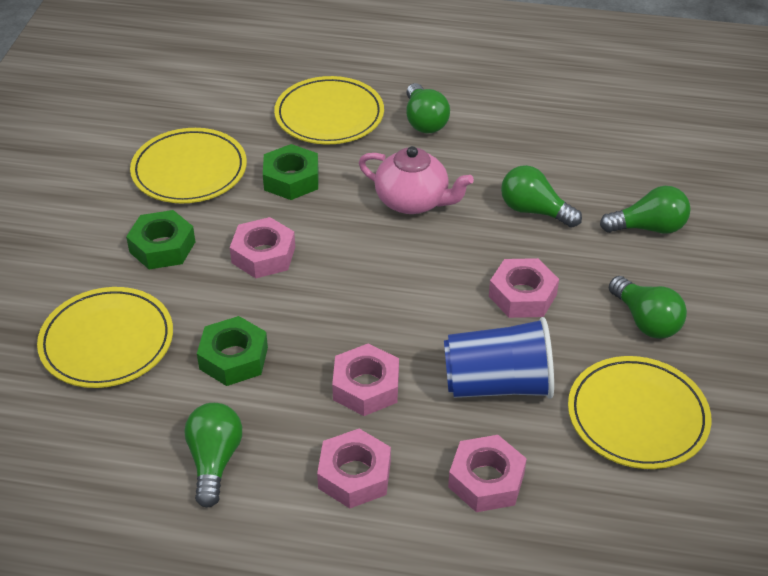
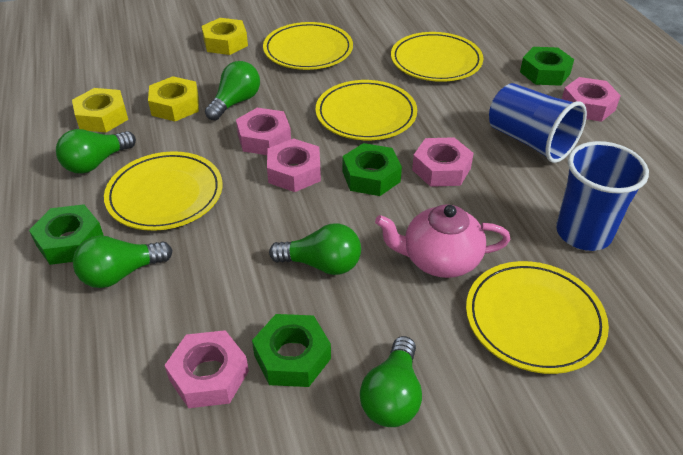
blue cup: 1 -> 2
green nut: 3 -> 4
yellow nut: 0 -> 3
yellow plate: 4 -> 5

